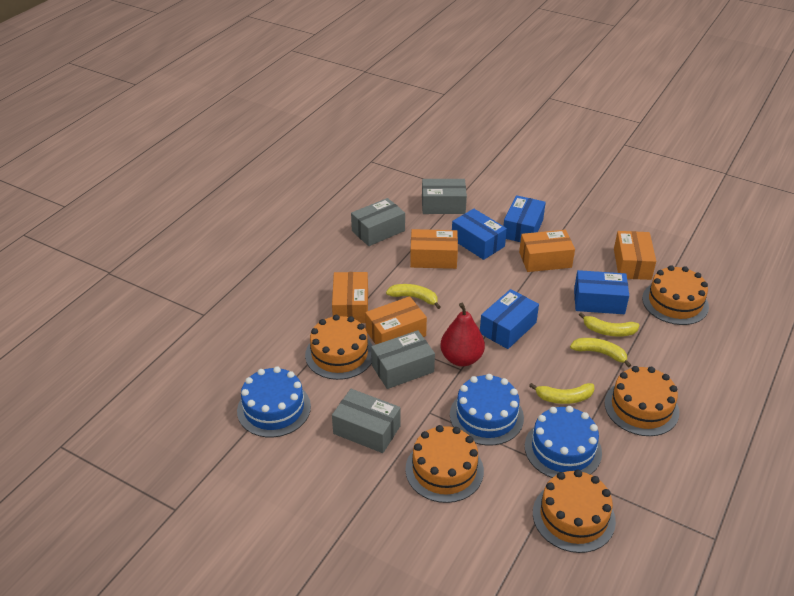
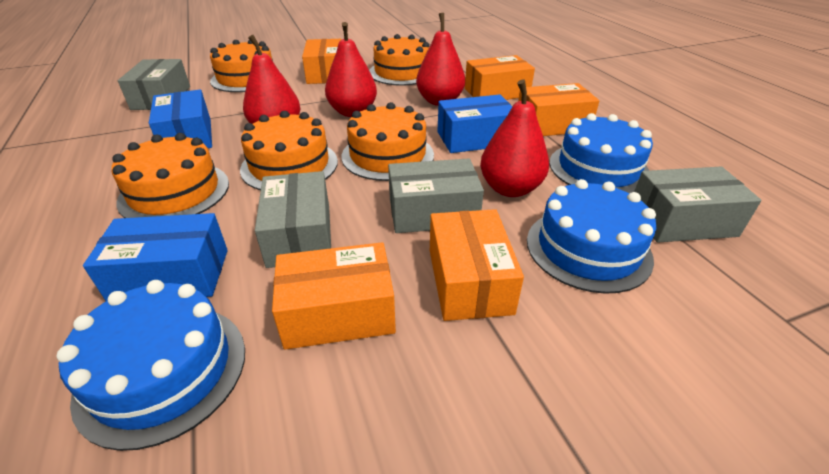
blue box: 4 -> 3
red pear: 1 -> 4
yellow banana: 4 -> 0

